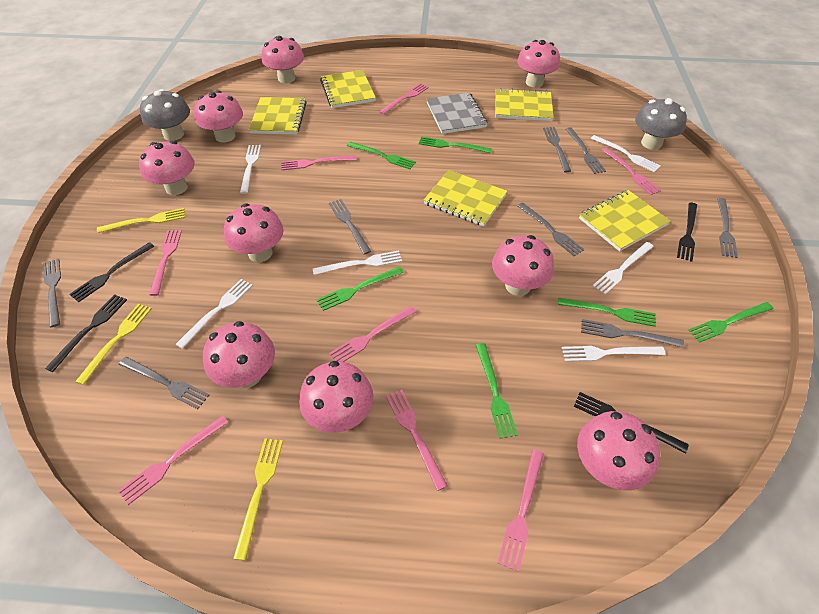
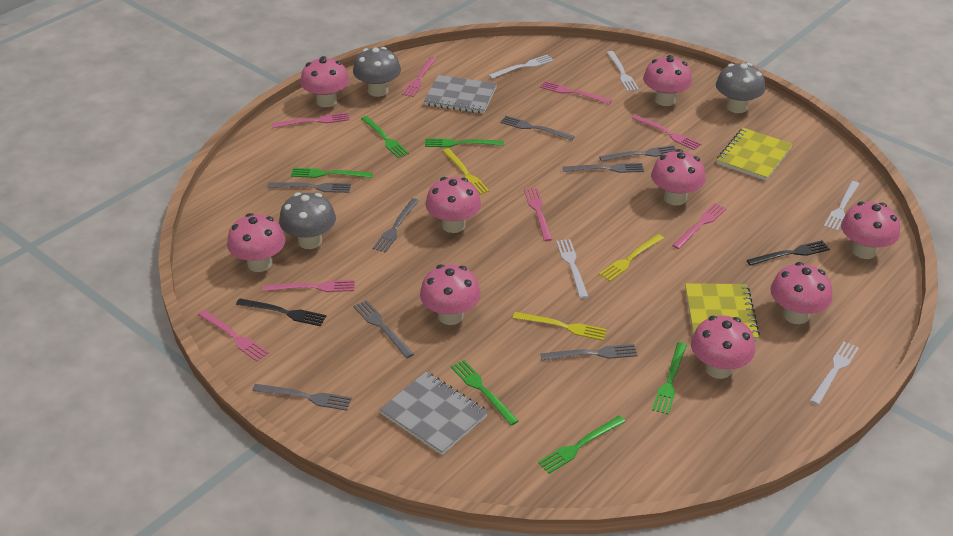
black fork: 4 -> 2
grey mushroom: 2 -> 3
grey notebook: 1 -> 2
white fork: 6 -> 5
yellow notebook: 5 -> 2

